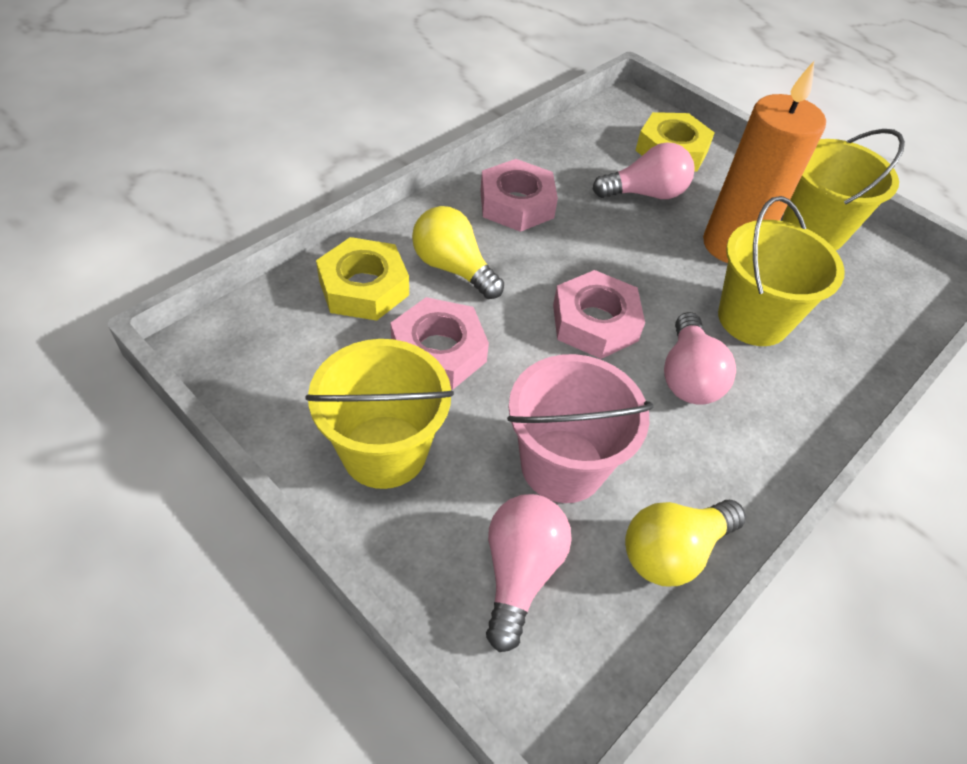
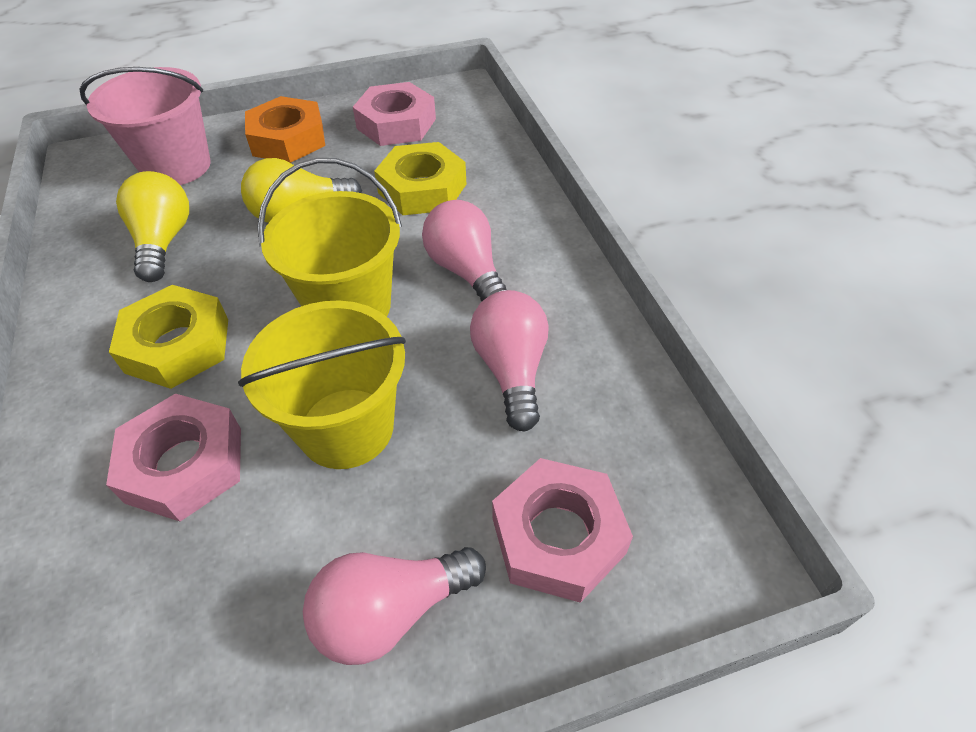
orange candle: 1 -> 0
orange nut: 0 -> 1
yellow bucket: 3 -> 2

